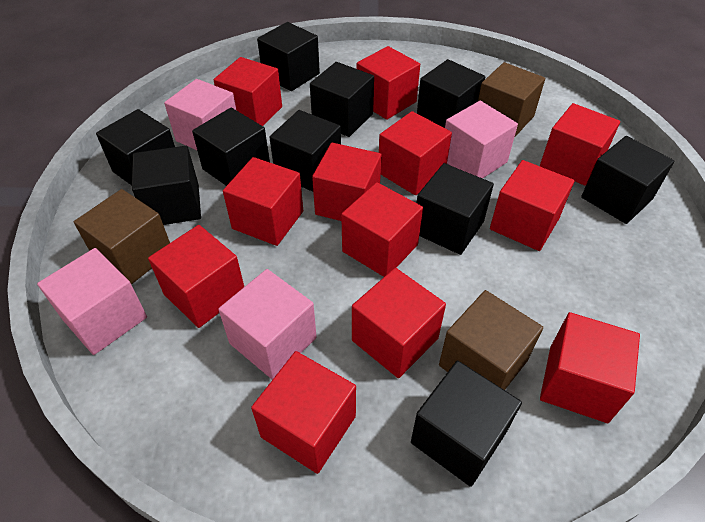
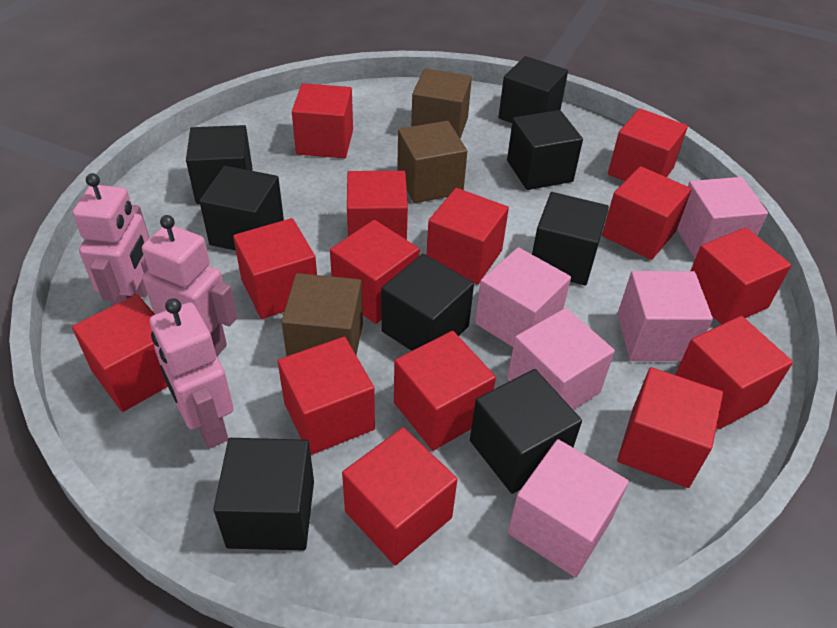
black cube: 10 -> 8
pink cube: 4 -> 5
pink robot: 0 -> 3
red cube: 12 -> 14

